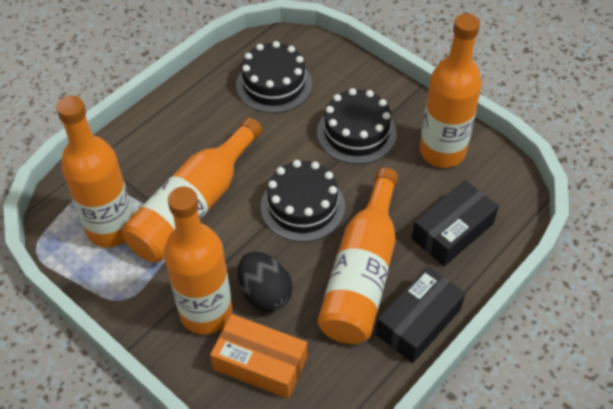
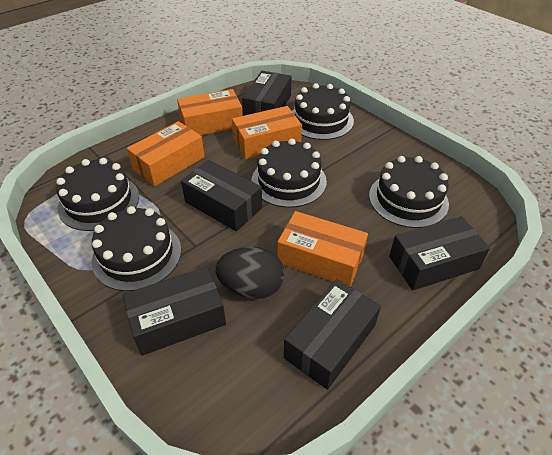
black box: 2 -> 5
black cake: 3 -> 5
orange bottle: 5 -> 0
orange box: 1 -> 4

